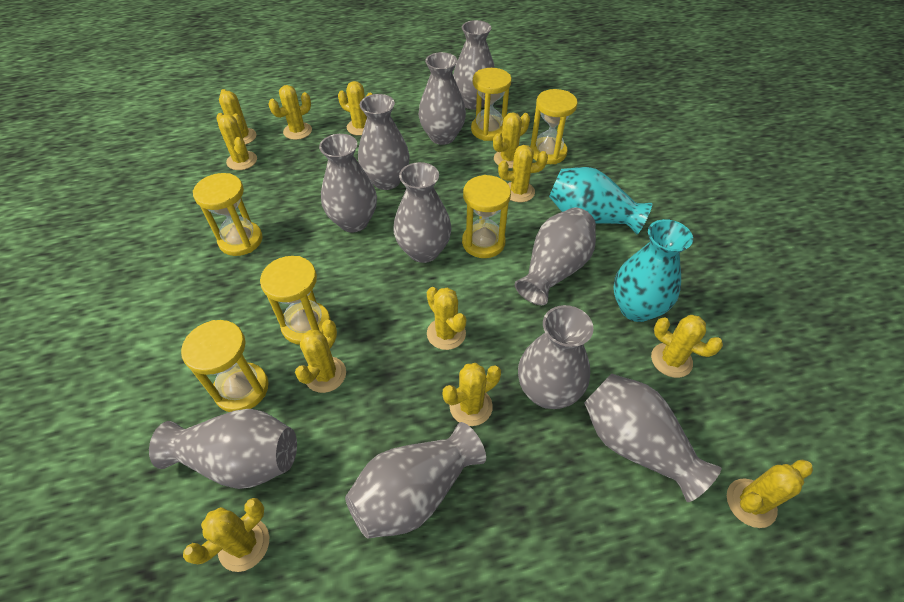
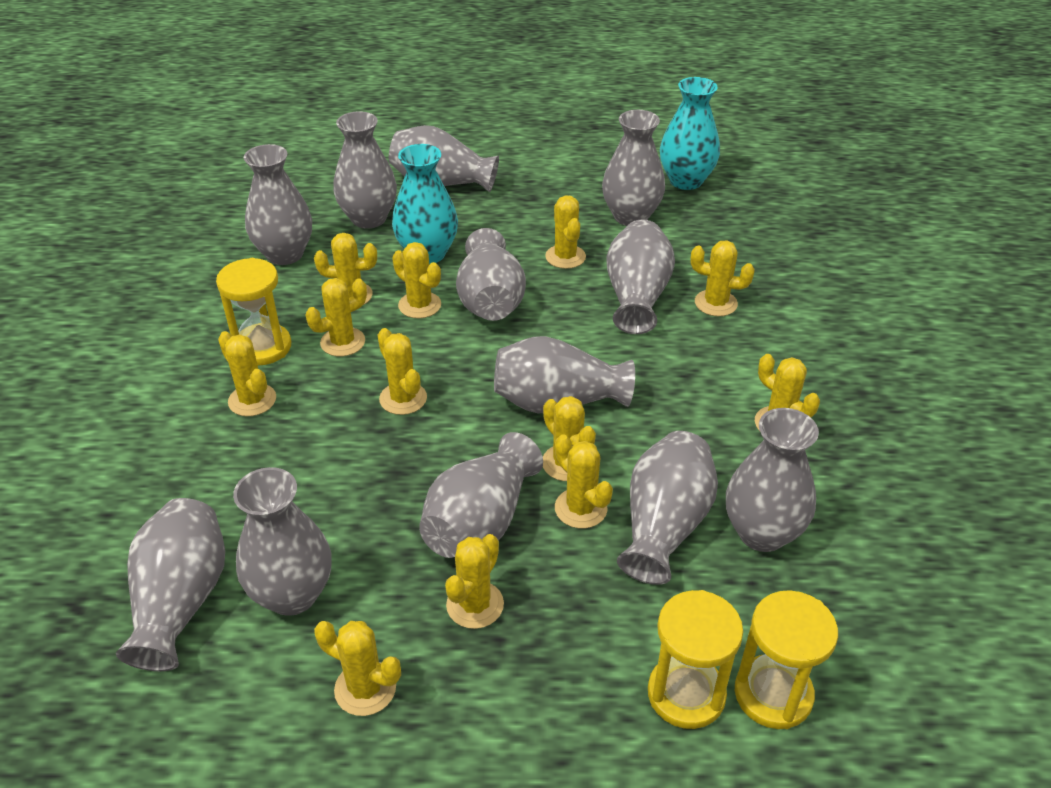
grey vase: 10 -> 12
yellow hourglass: 6 -> 3

